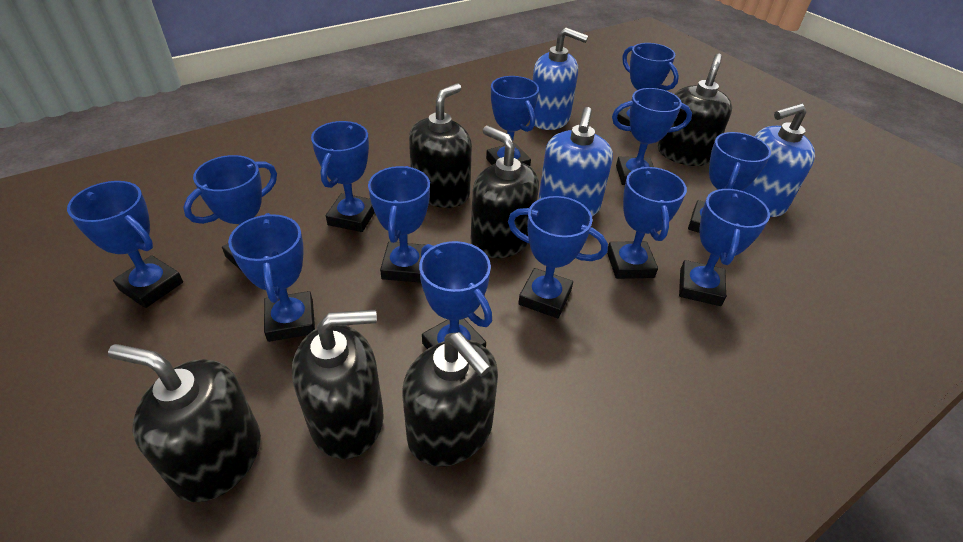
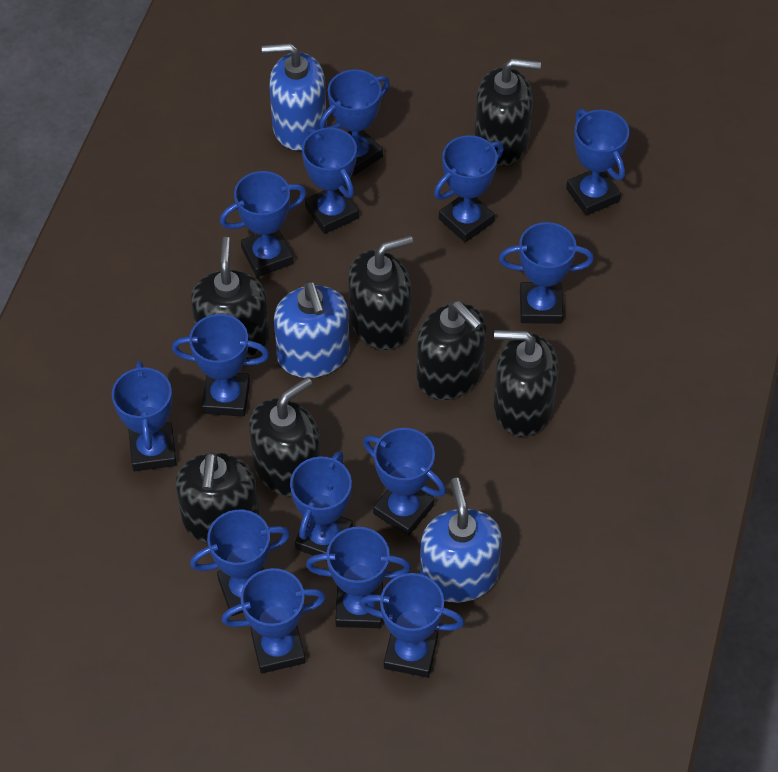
black soap dispenser: 6 -> 7
blue trophy: 13 -> 14

